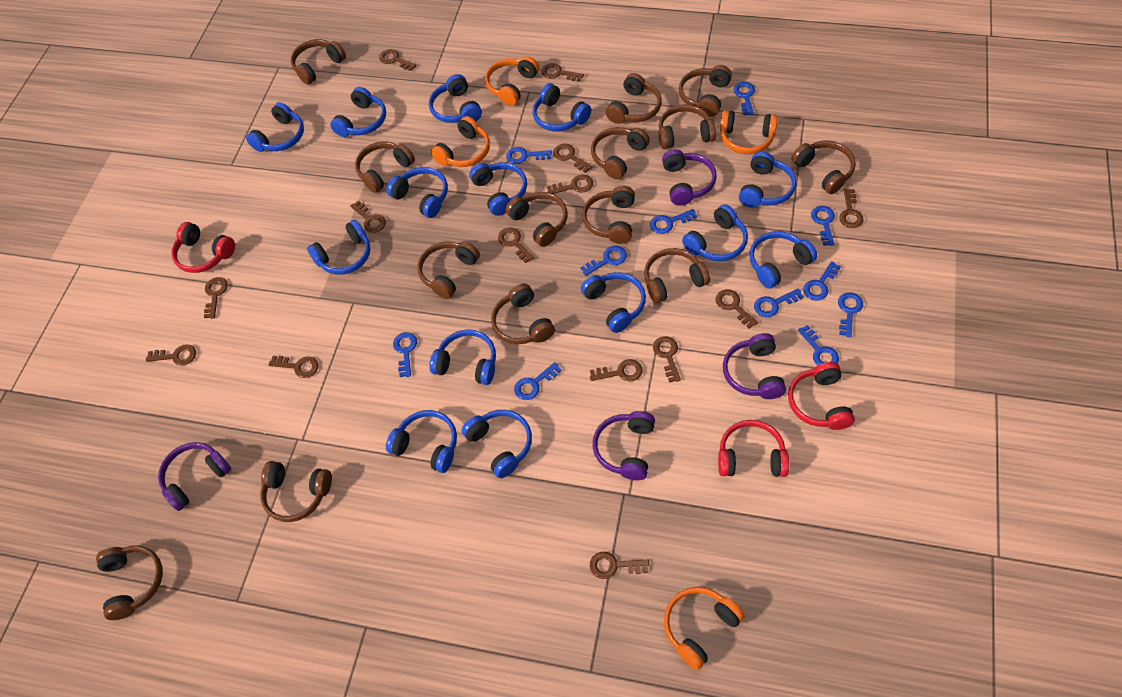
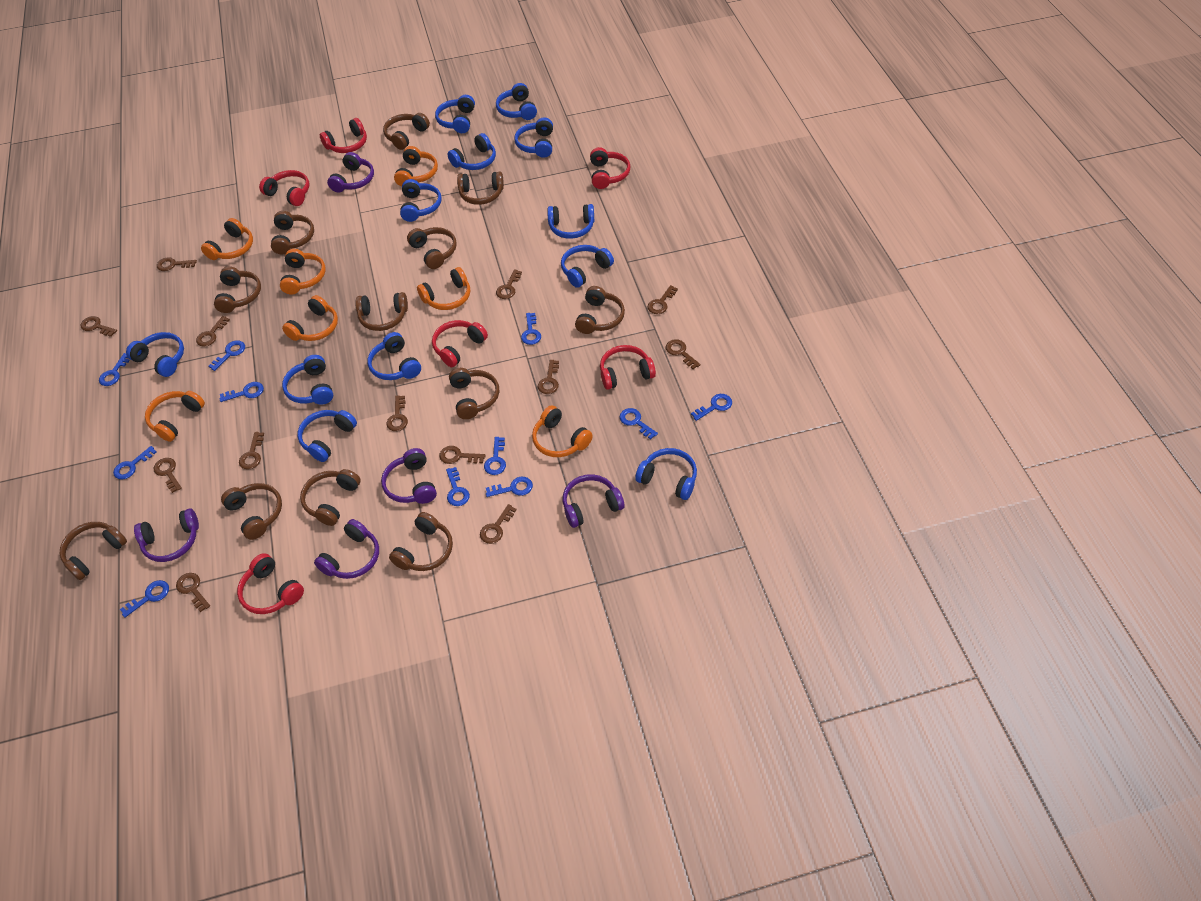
blue headphones: 14 -> 12
brown headphones: 14 -> 12
brown key: 14 -> 13
orange headphones: 4 -> 7
purple headphones: 4 -> 5
red headphones: 3 -> 6

